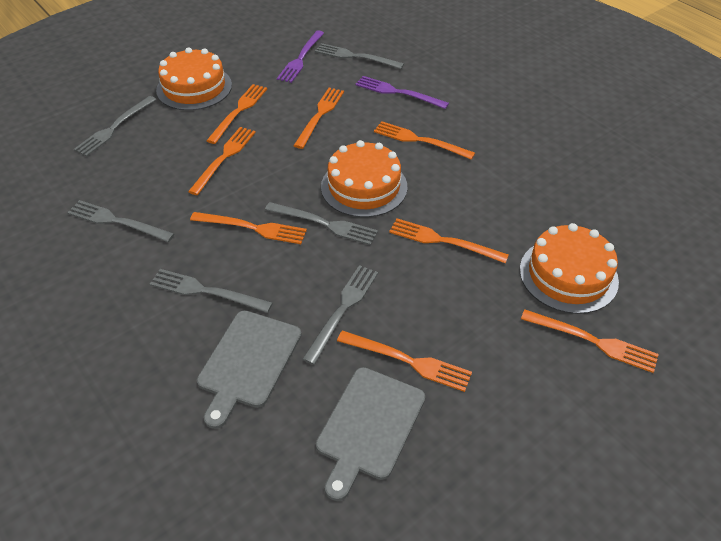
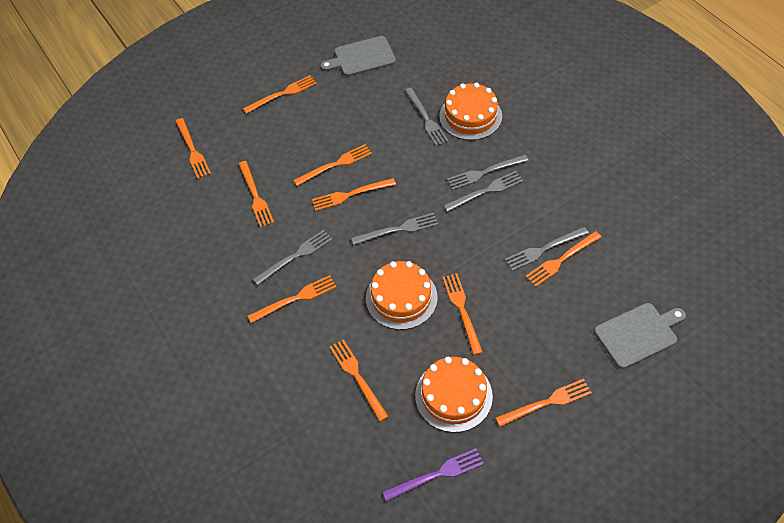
orange fork: 8 -> 10
purple fork: 2 -> 1

